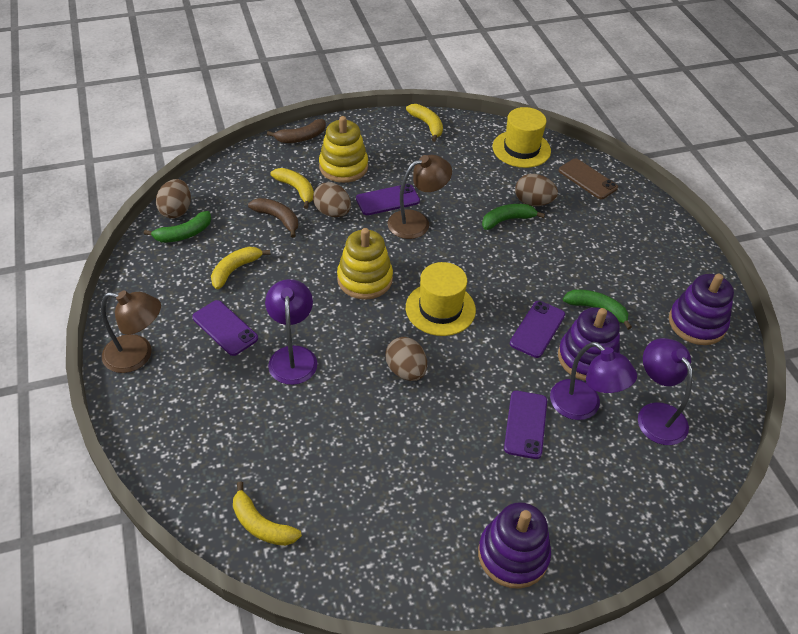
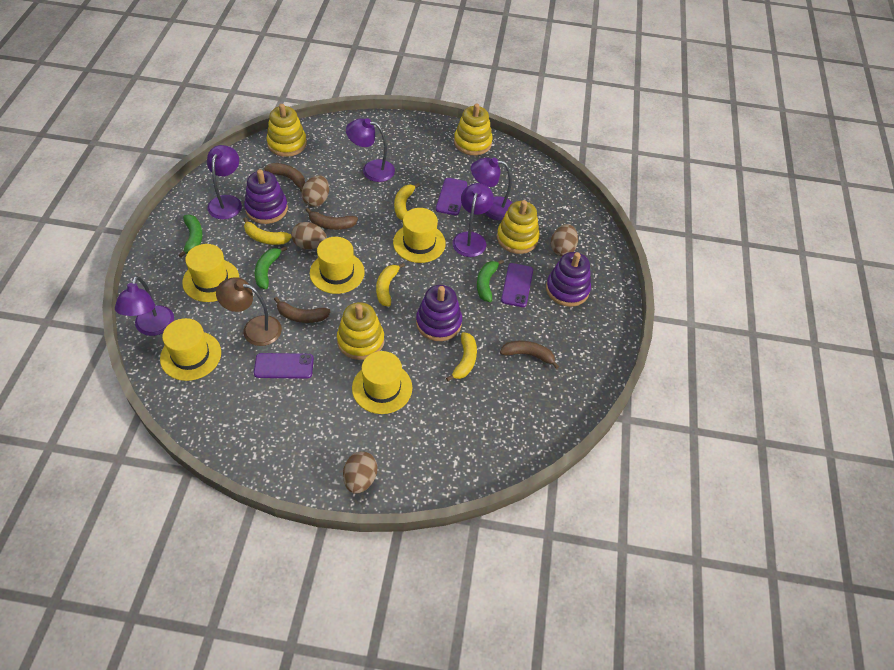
brown banana: 2 -> 4
brown lamp: 2 -> 1
brown phone: 1 -> 0
purple lamp: 3 -> 5
purple phone: 4 -> 3
yellow hat: 2 -> 5
yellow stacking toy: 2 -> 4

